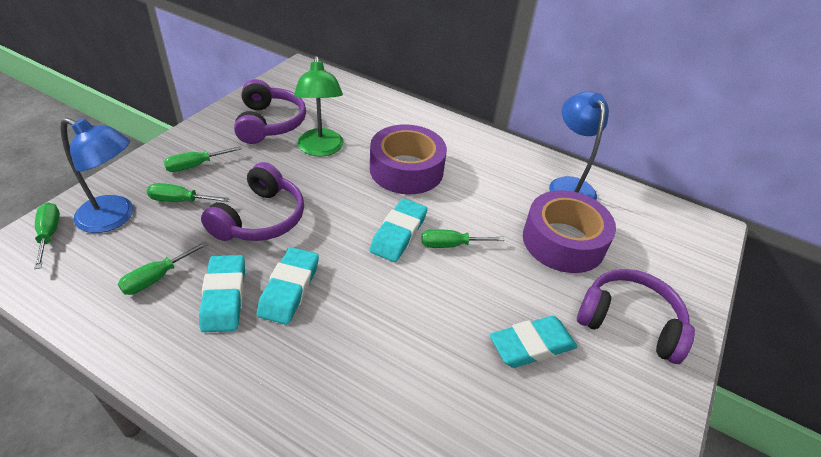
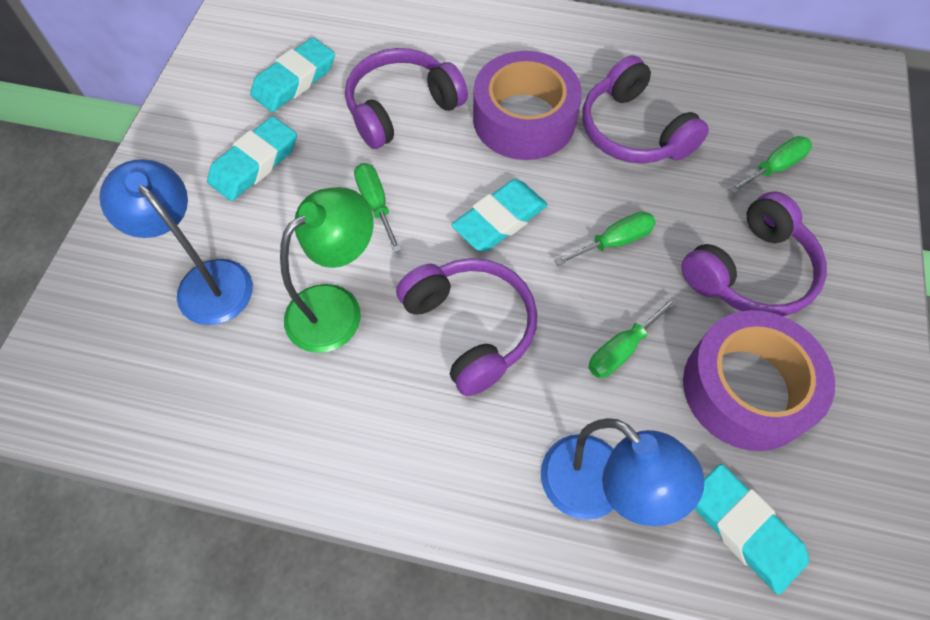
green screwdriver: 5 -> 4
purple headphones: 3 -> 4

